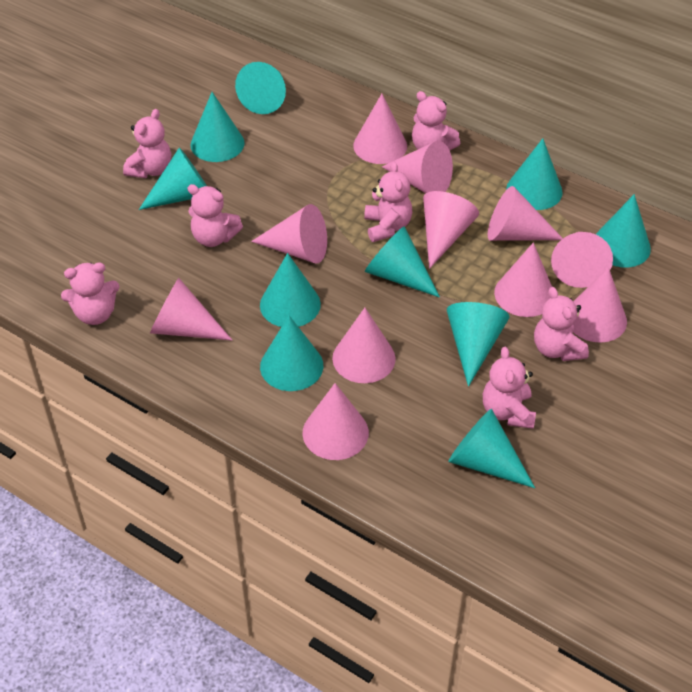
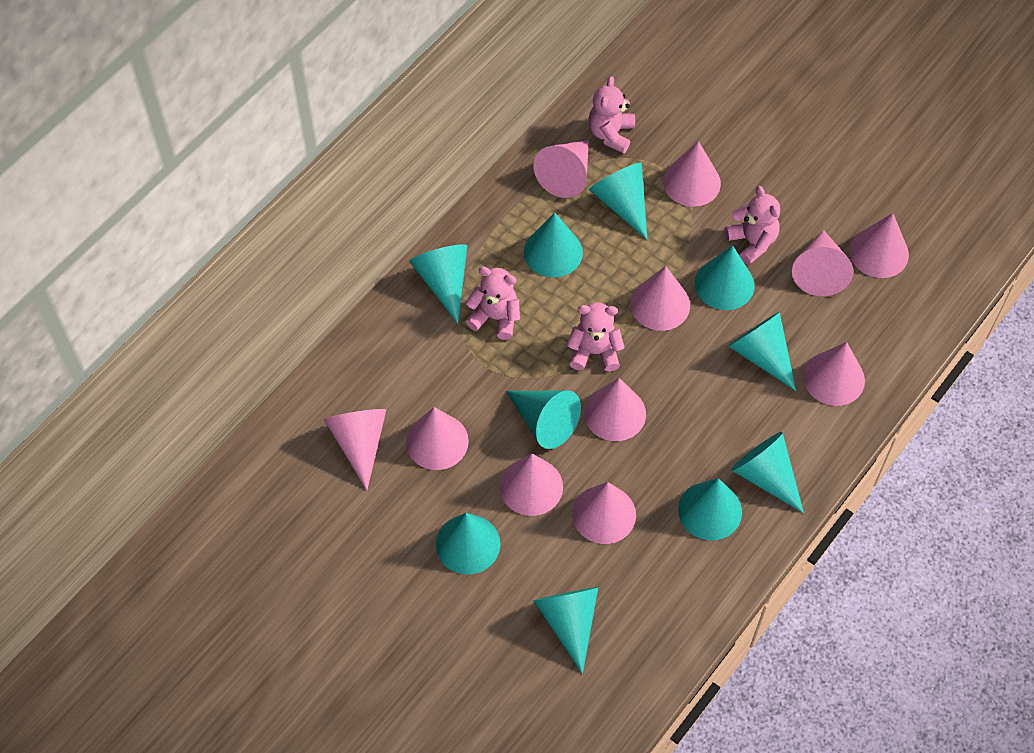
pink teddy bear: 7 -> 4

